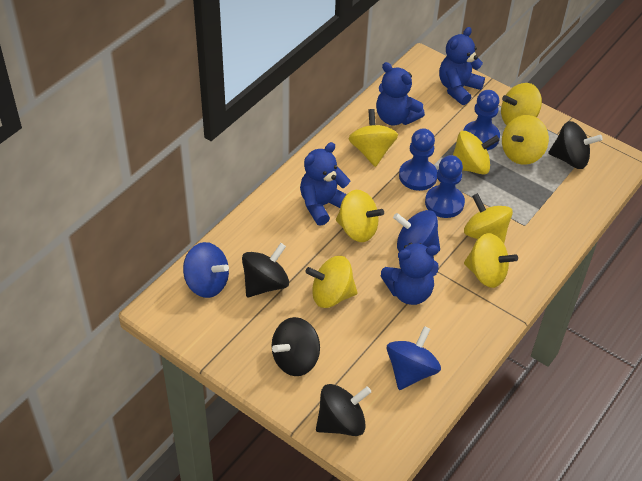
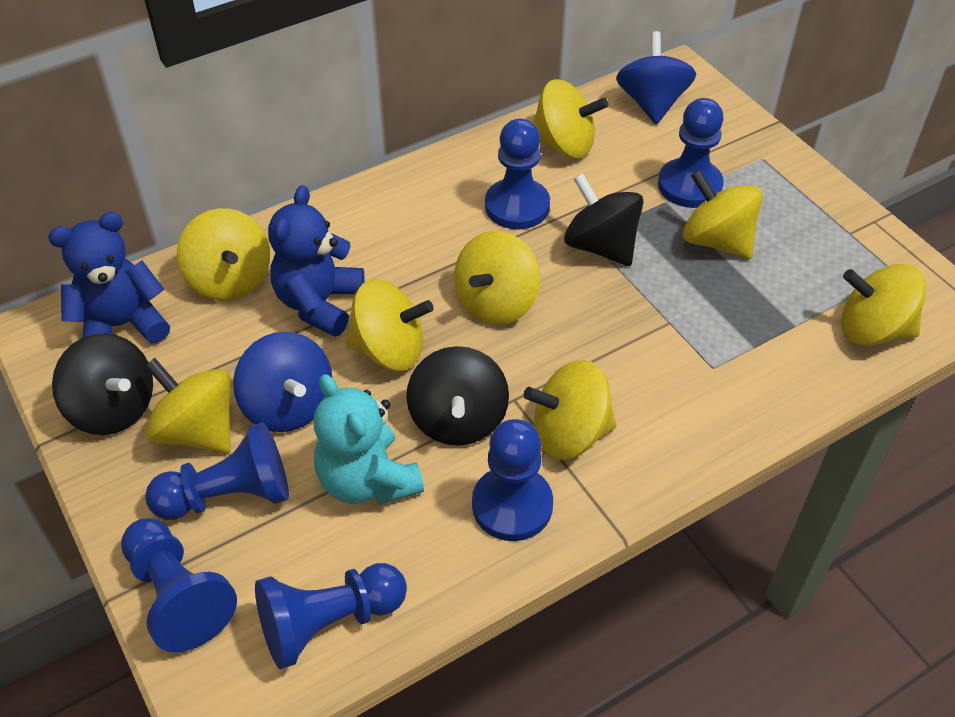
black spinning top: 4 -> 3
blue pawn: 3 -> 6
blue spinning top: 3 -> 2
blue teddy bear: 4 -> 2
turquoise teddy bear: 0 -> 1

